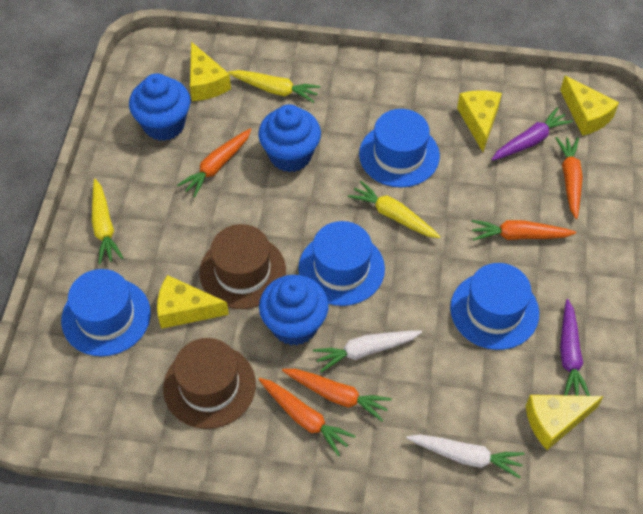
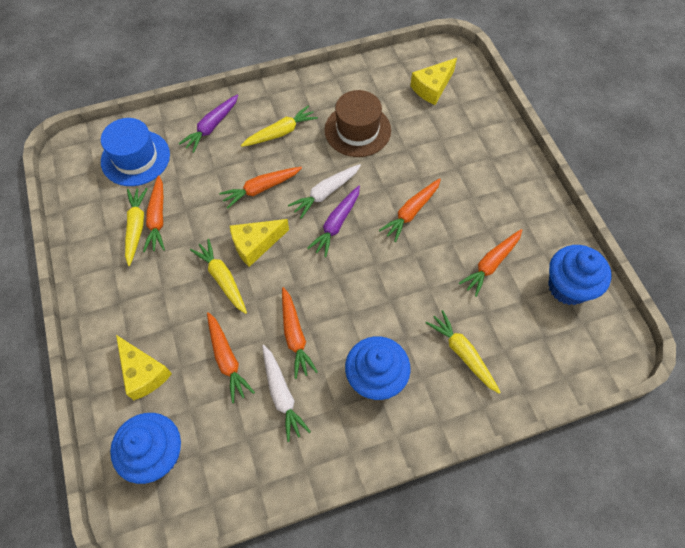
blue hat: 4 -> 1
brown hat: 2 -> 1
orange carrot: 5 -> 6
yellow carrot: 3 -> 4
yellow cheese: 5 -> 3

